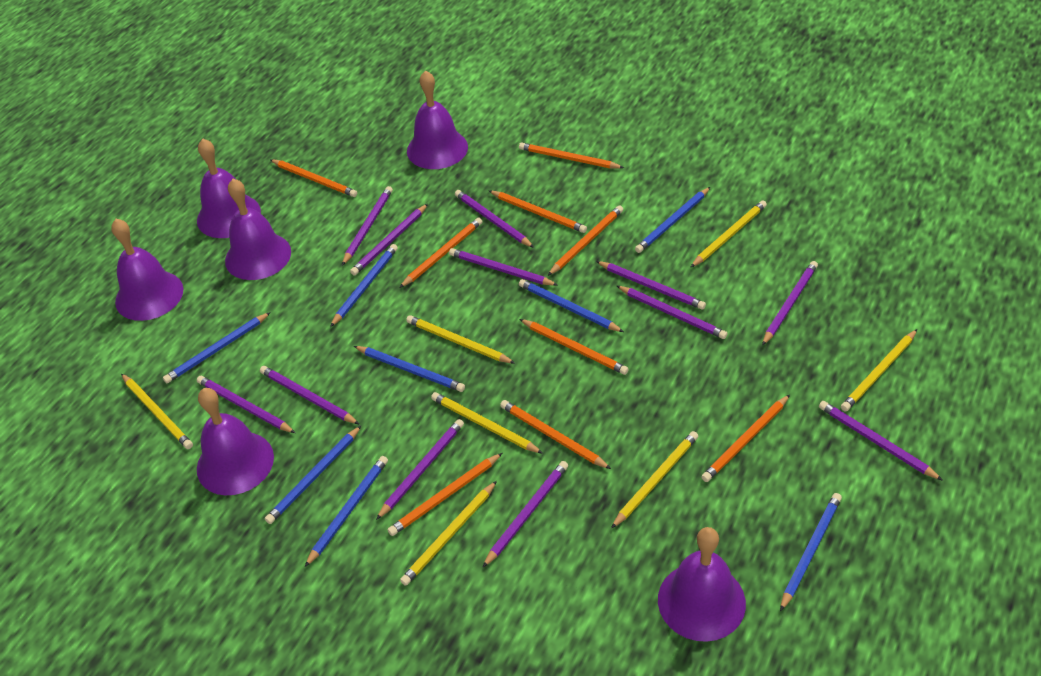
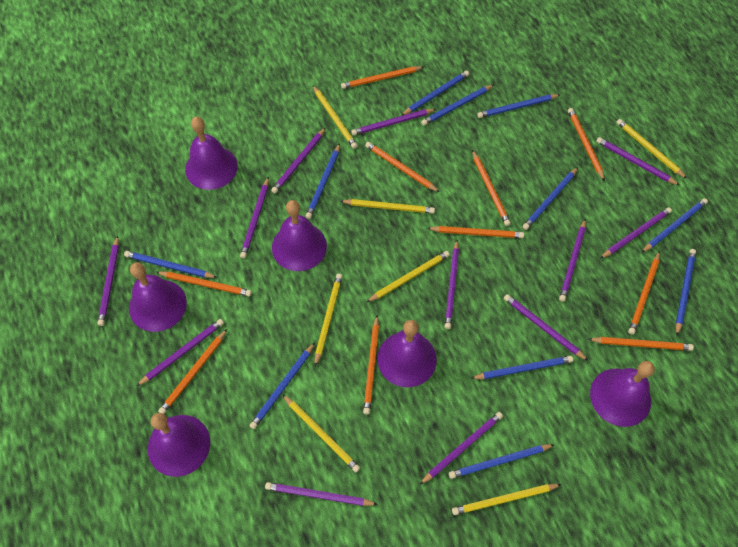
blue pencil: 8 -> 11
orange pencil: 9 -> 10

